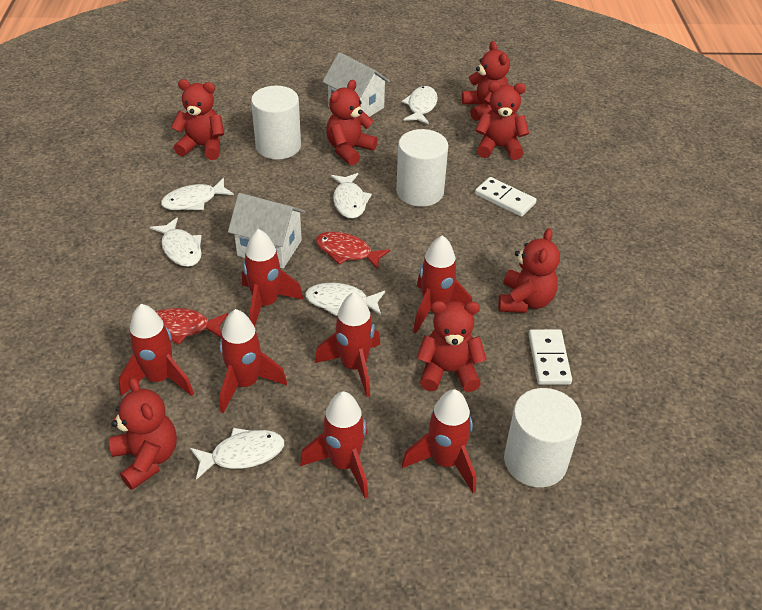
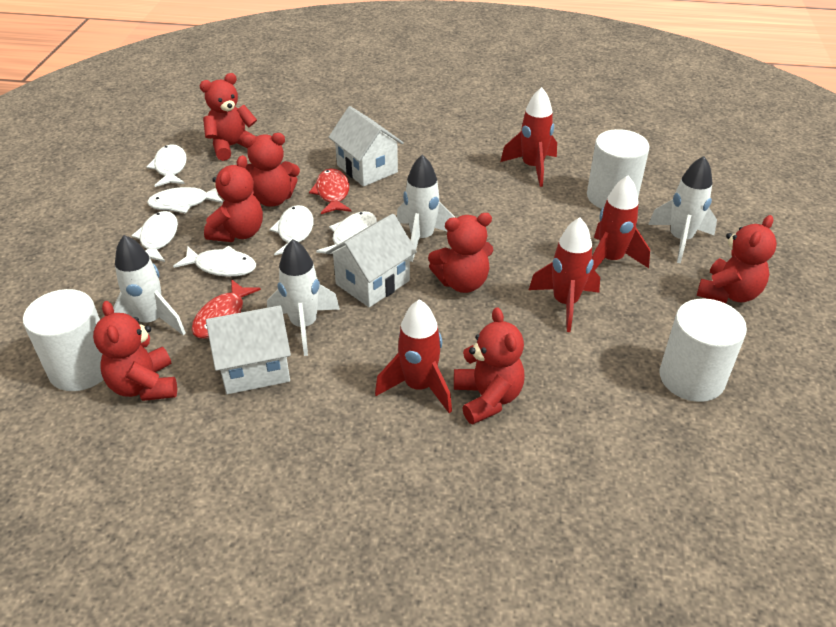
red rocket: 7 -> 4
white domino: 2 -> 0
white house: 2 -> 3
white rocket: 0 -> 4

